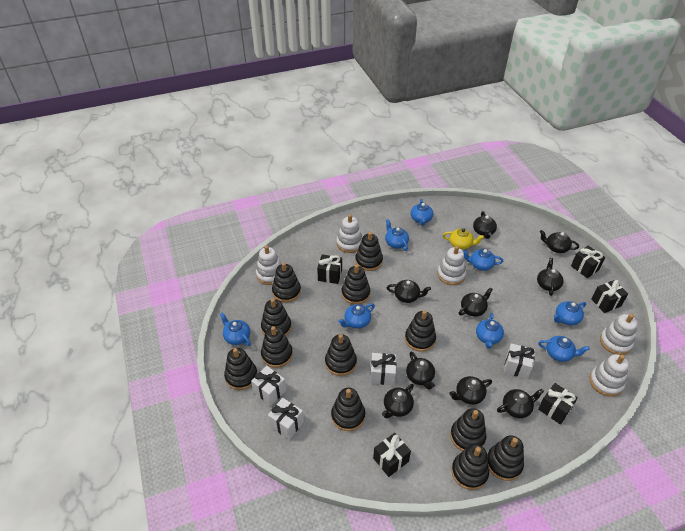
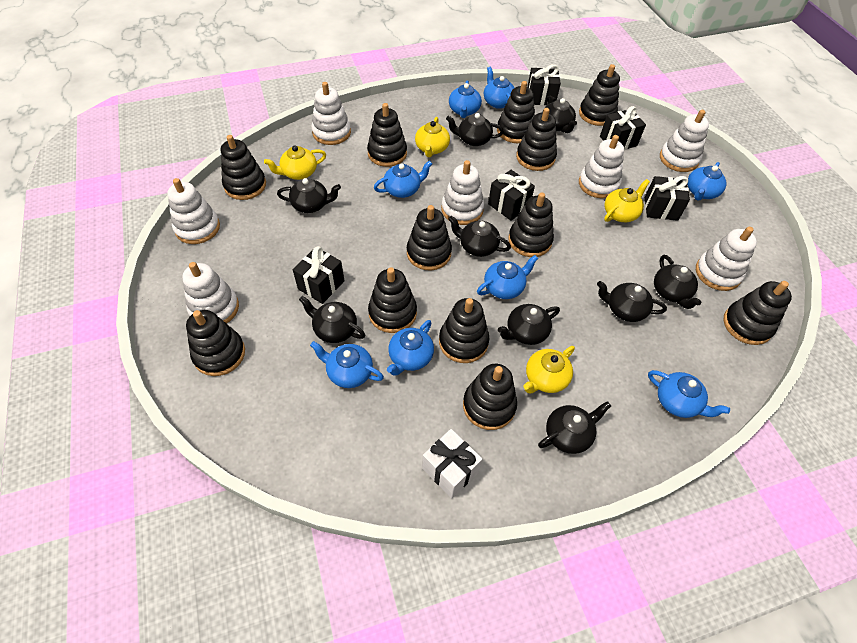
white gift: 4 -> 1
white stacking toy: 5 -> 7
yellow teapot: 1 -> 4

